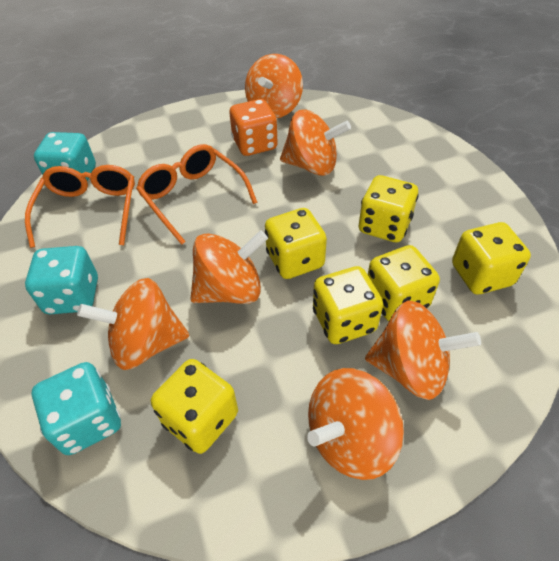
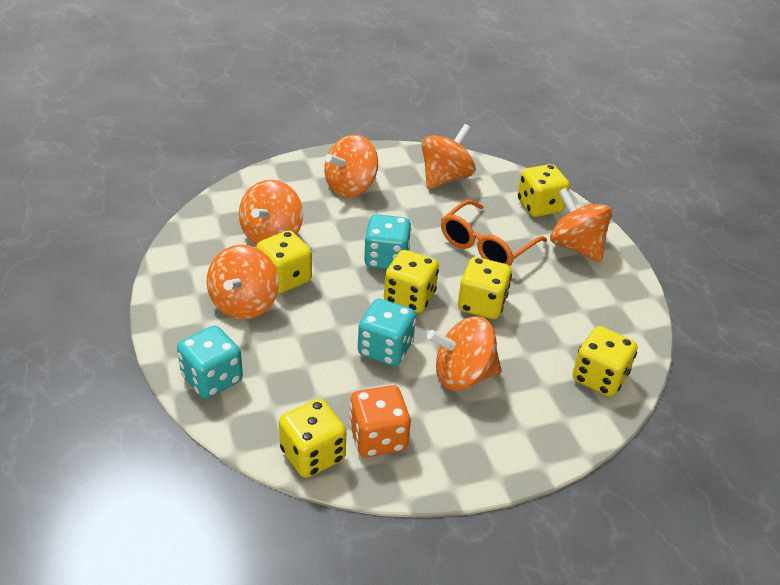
orange glasses: 2 -> 1

